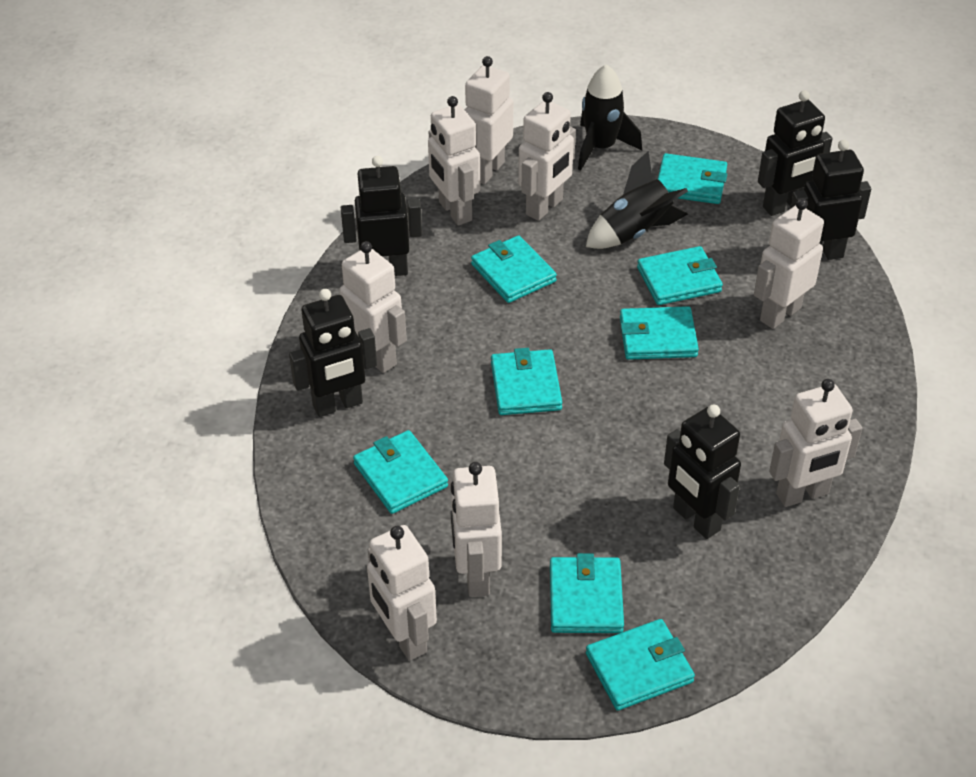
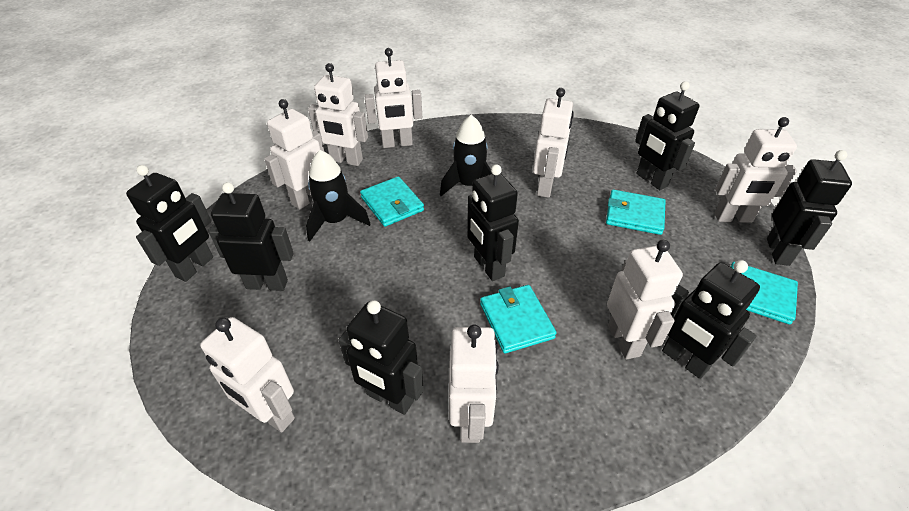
black robot: 5 -> 7
turquoise wallet: 8 -> 4

